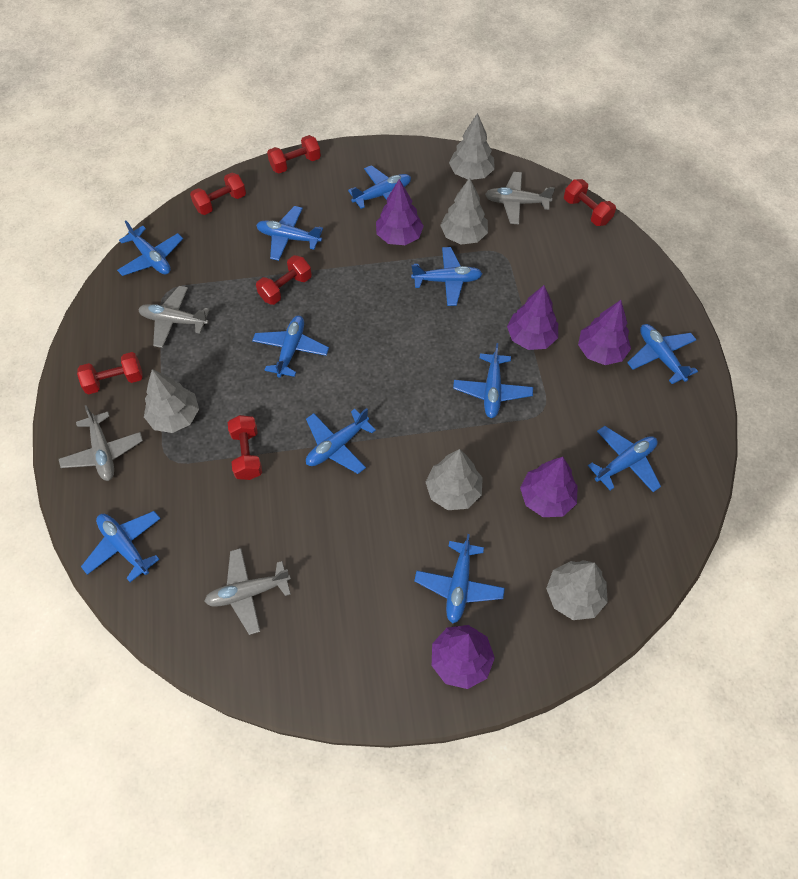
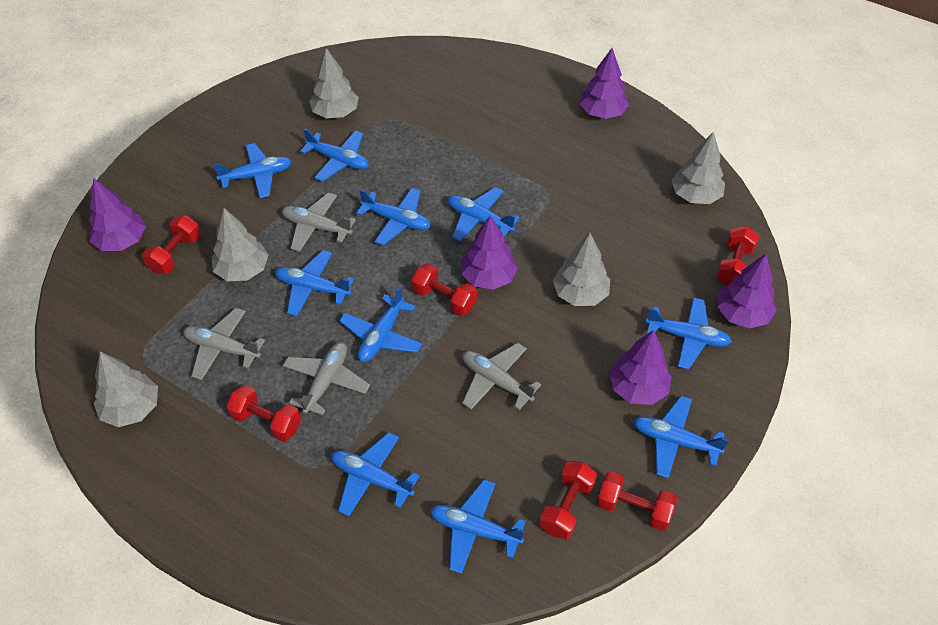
blue plane: 11 -> 10

